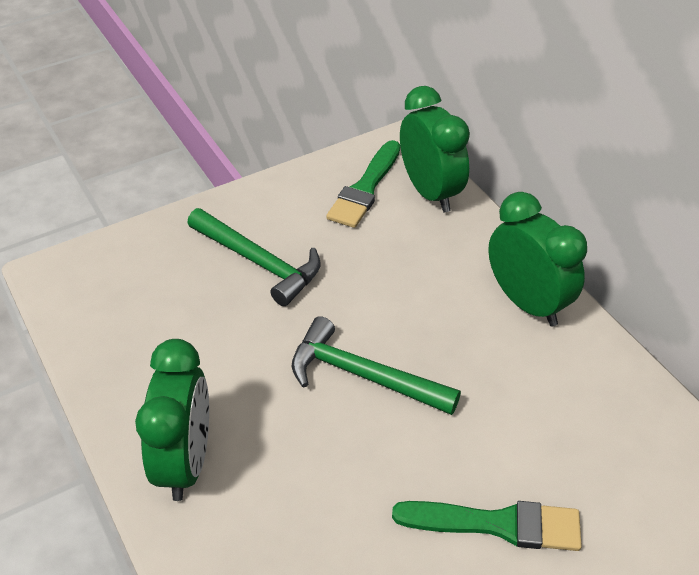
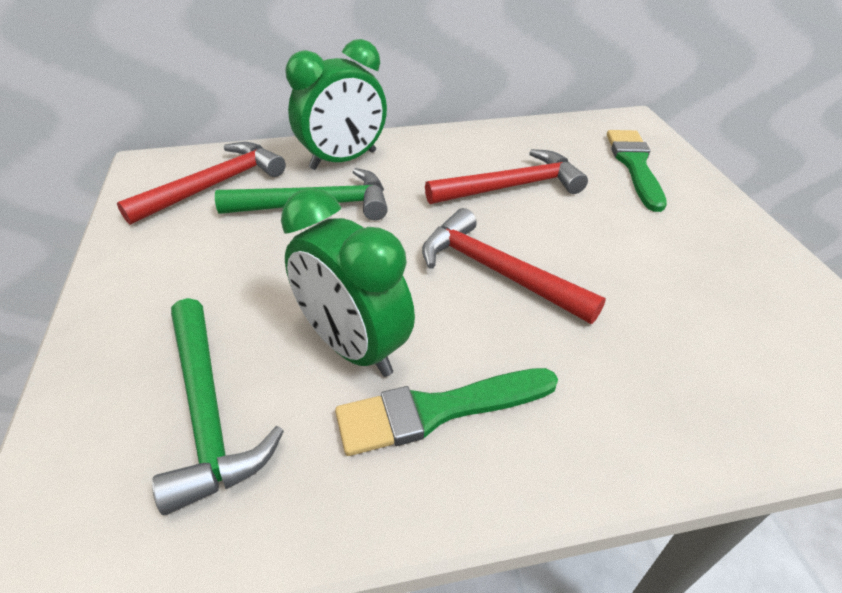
green clock: 3 -> 2
red hammer: 0 -> 3

